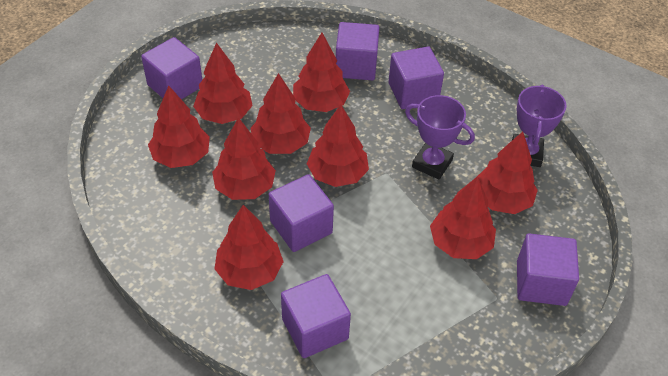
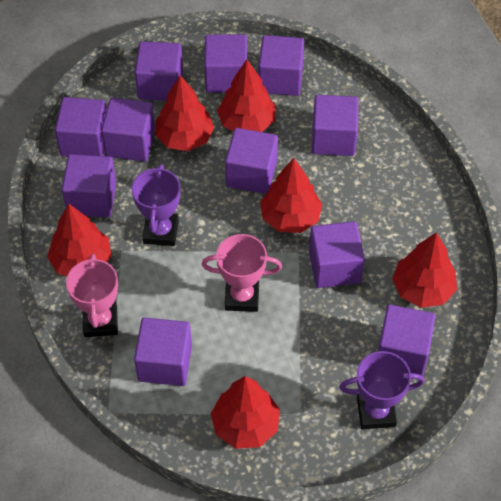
pink trophy: 0 -> 2
purple cube: 6 -> 11
red tree: 9 -> 6

